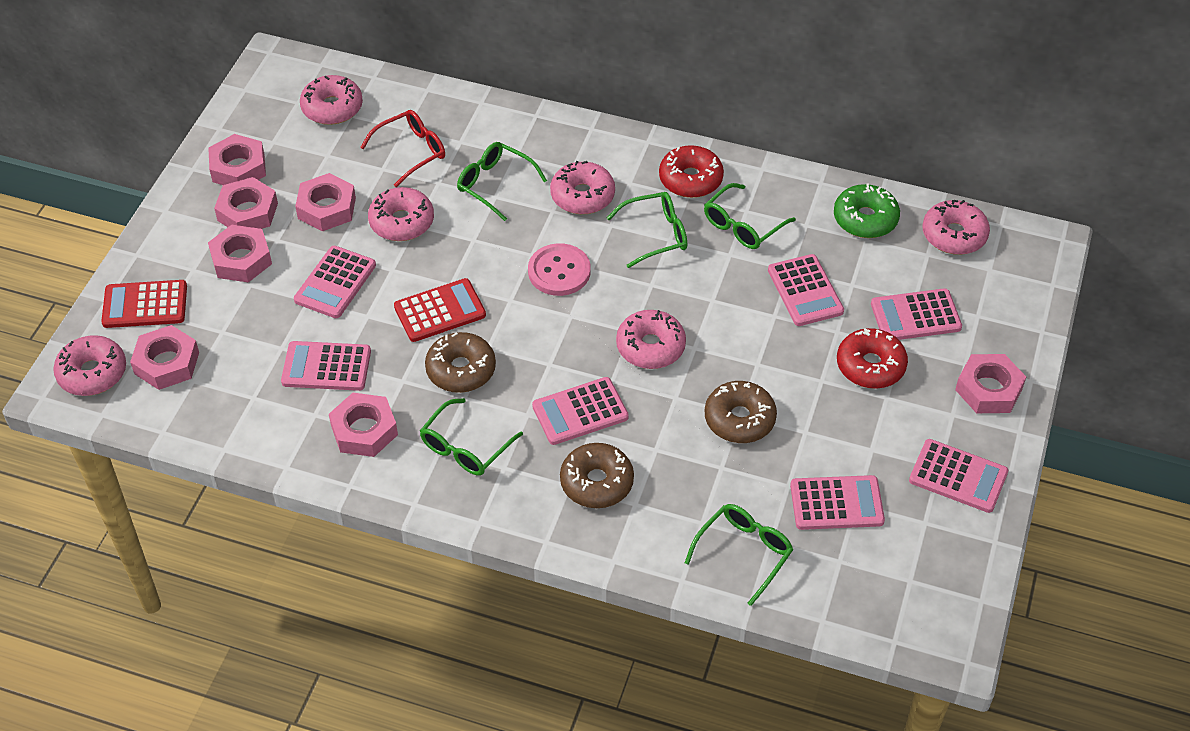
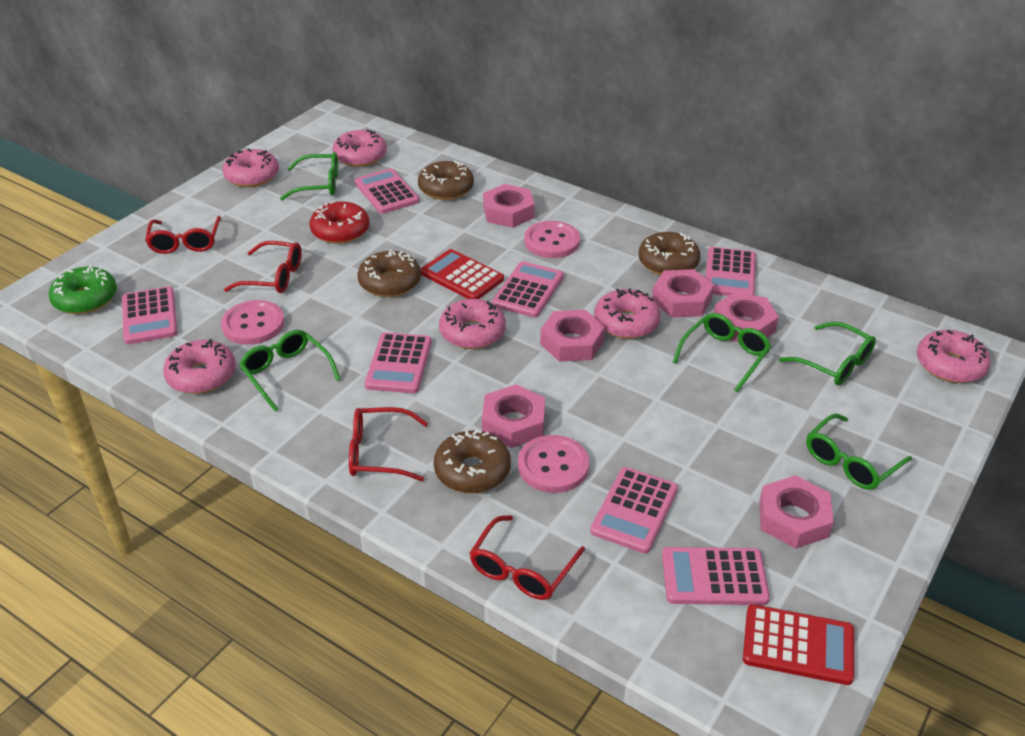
brown donut: 3 -> 4
pink button: 1 -> 3
pink nut: 7 -> 6
red donut: 2 -> 1
red glasses: 1 -> 4

